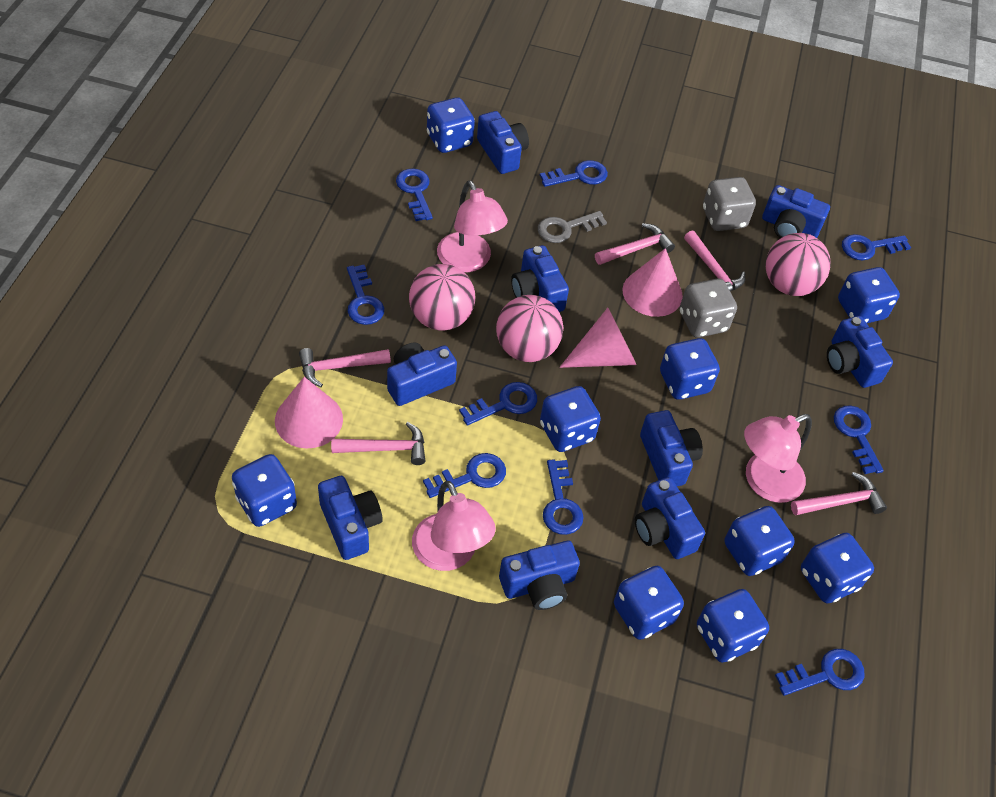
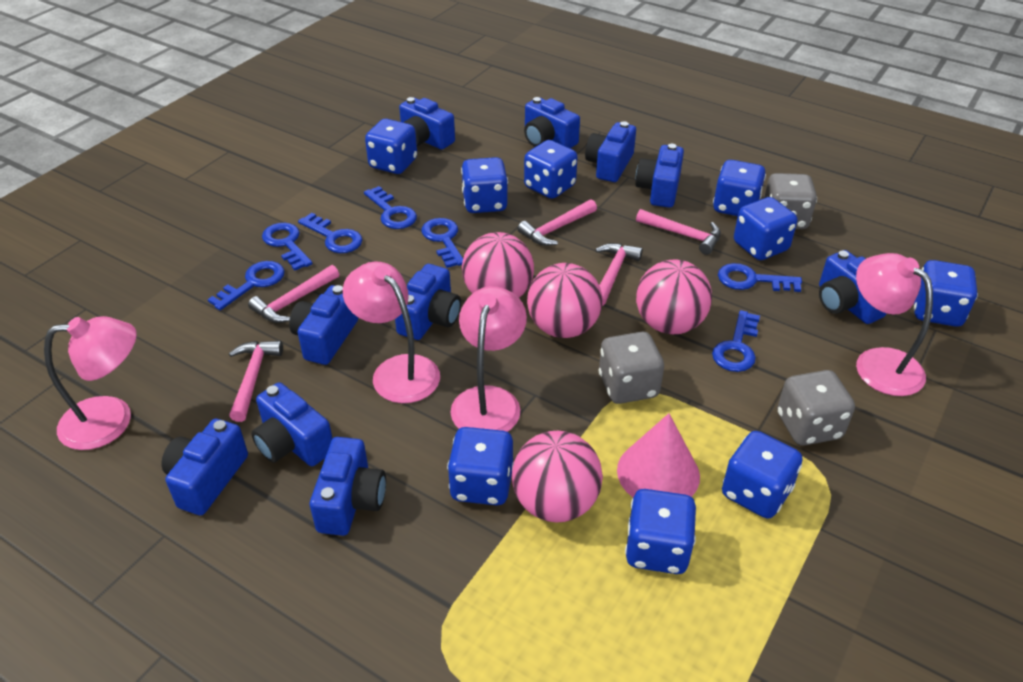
blue camera: 9 -> 10
blue key: 9 -> 7
grey dice: 2 -> 3
grey key: 1 -> 0
pink ball: 3 -> 4
pink cone: 3 -> 1
pink lamp: 3 -> 4

